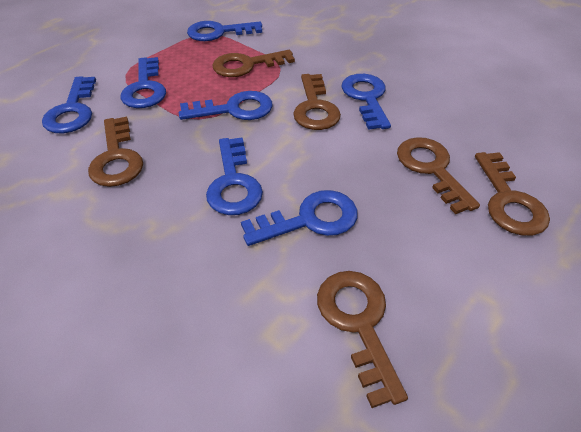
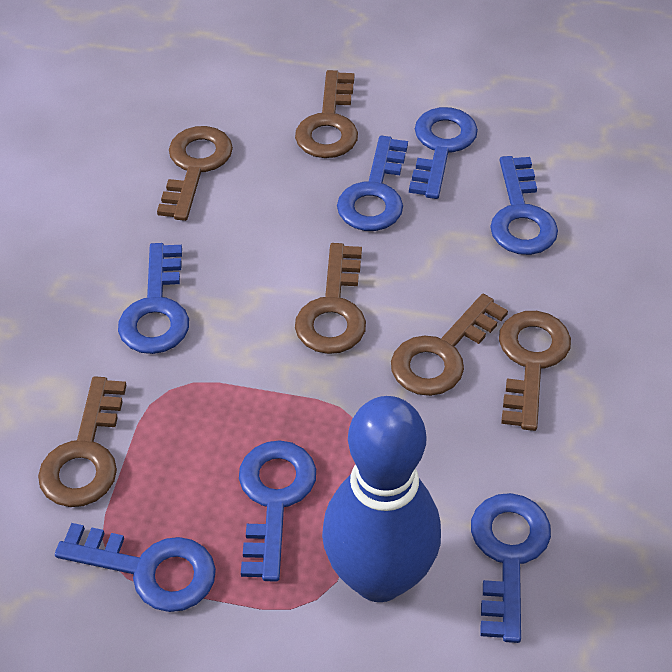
blue bowling pin: 0 -> 1

